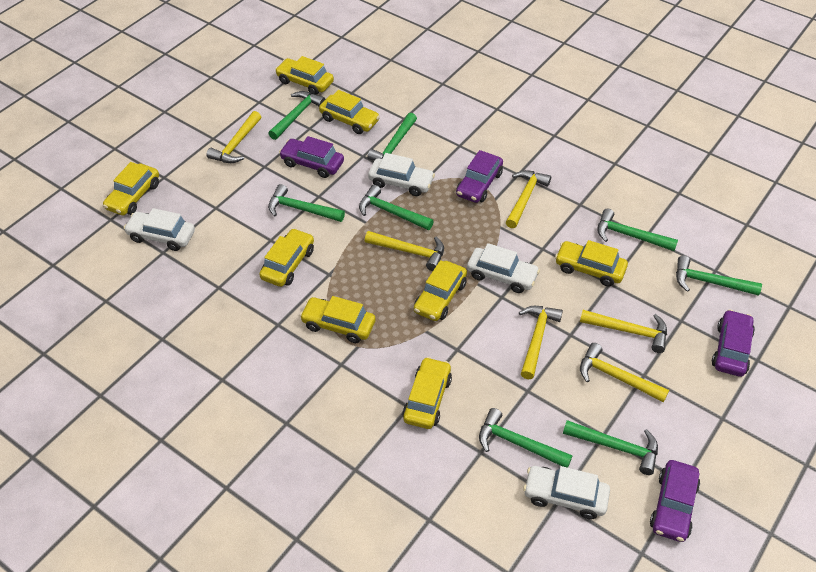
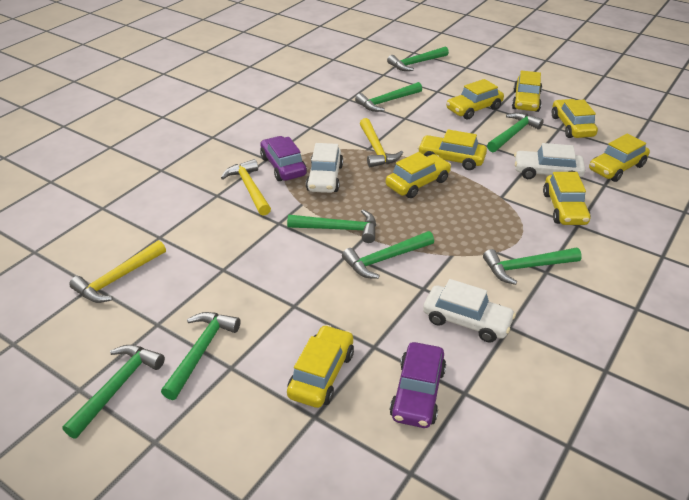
purple car: 4 -> 2
white car: 4 -> 3
yellow hammer: 6 -> 3

